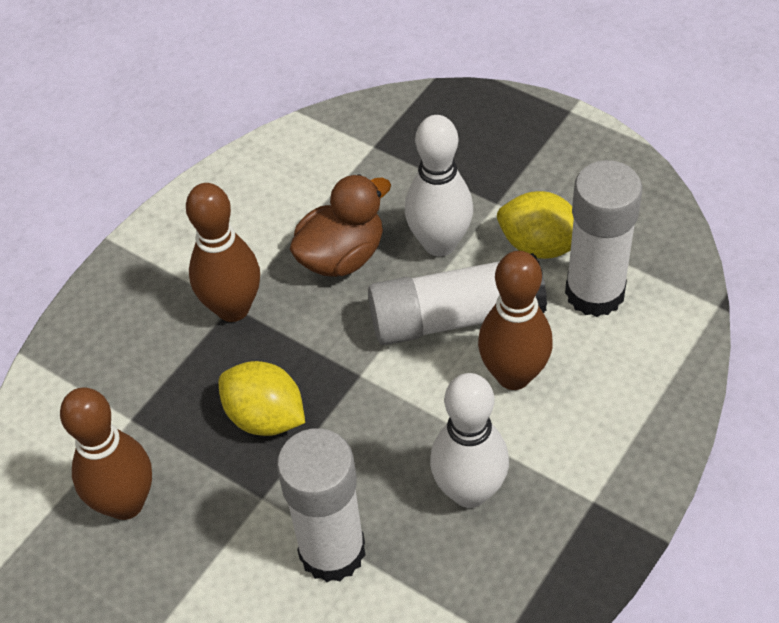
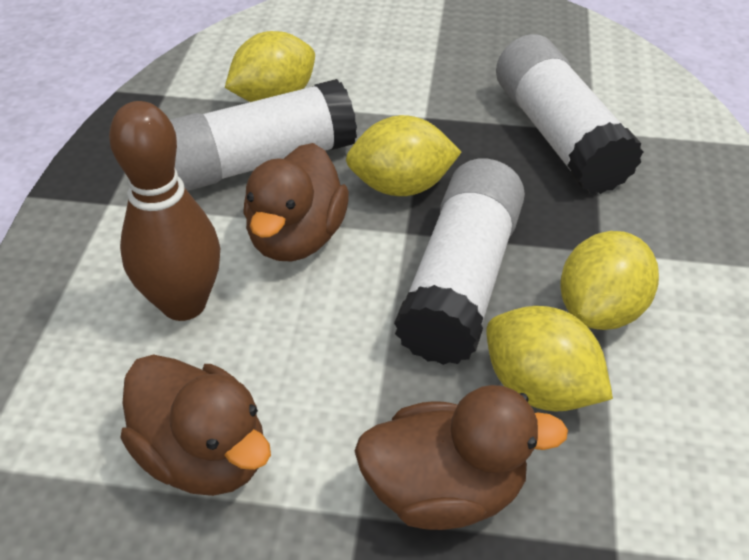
brown bowling pin: 3 -> 1
brown duck: 1 -> 3
white bowling pin: 2 -> 0
yellow lemon: 2 -> 4

